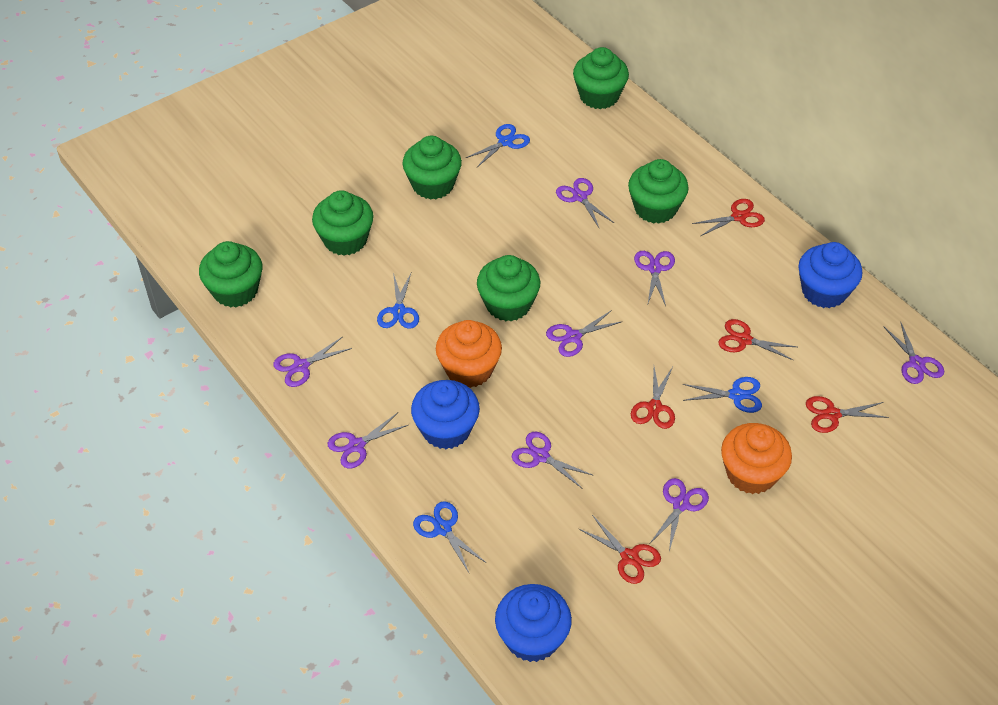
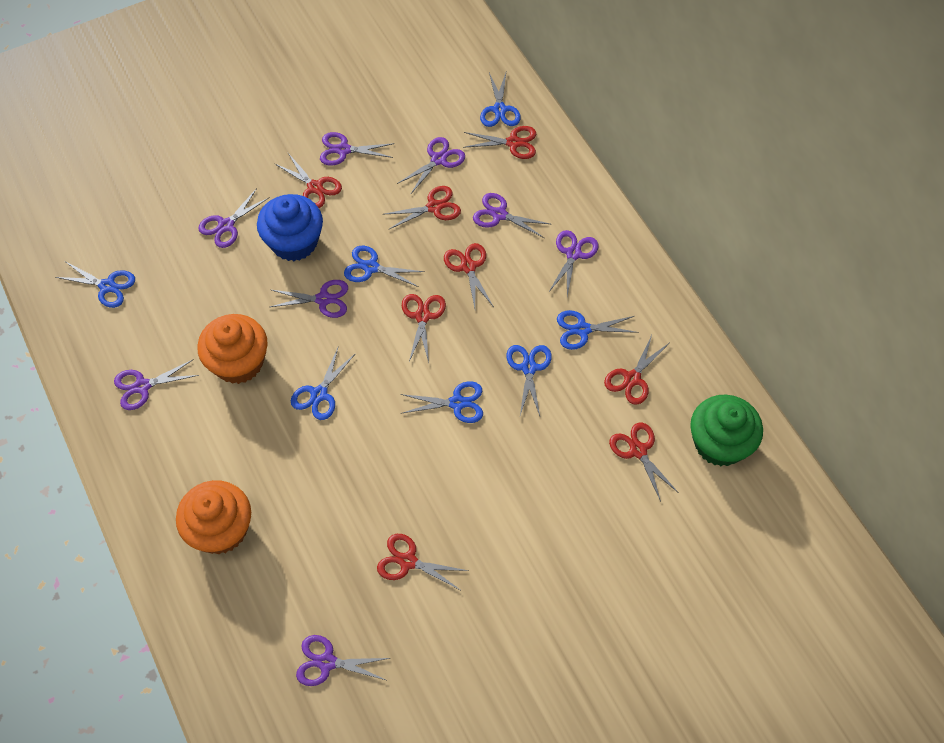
blue cupcake: 3 -> 1
blue scissors: 4 -> 7
green cupcake: 6 -> 1
red scissors: 5 -> 8

